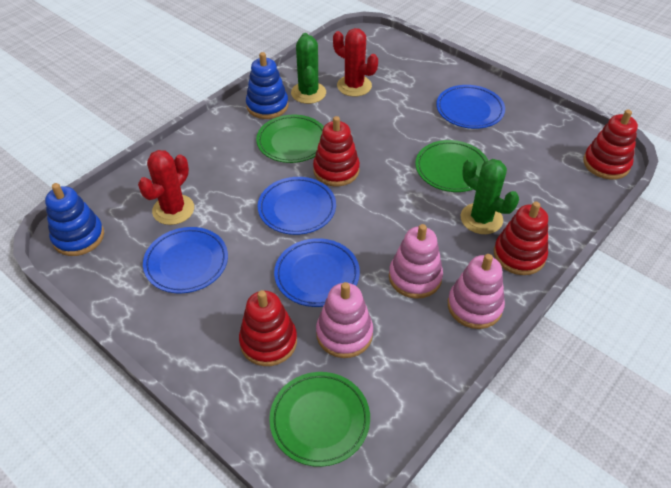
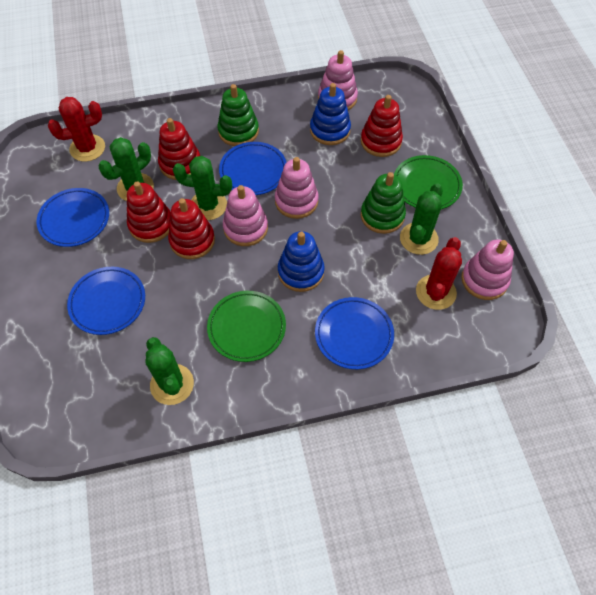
green cactus: 2 -> 4
green plate: 3 -> 2
green stacking toy: 0 -> 2
pink stacking toy: 3 -> 4

